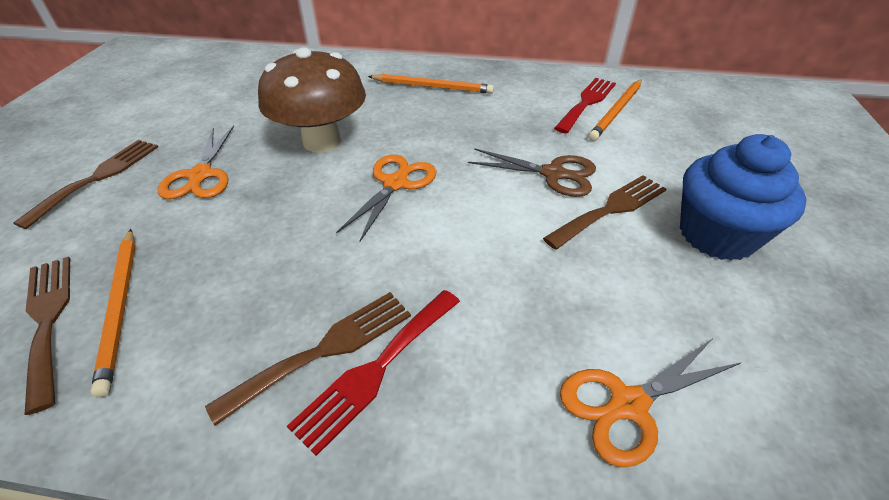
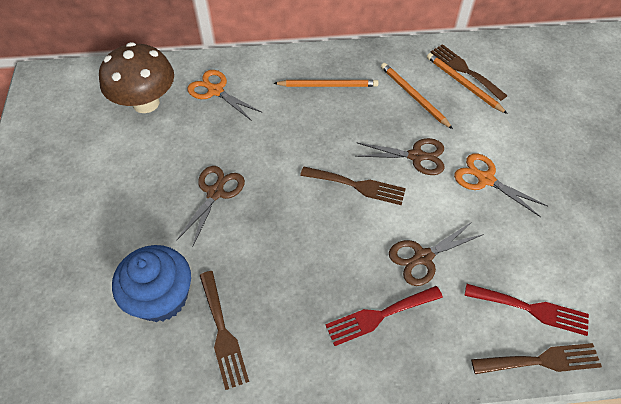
brown scissors: 1 -> 3
orange scissors: 3 -> 2

